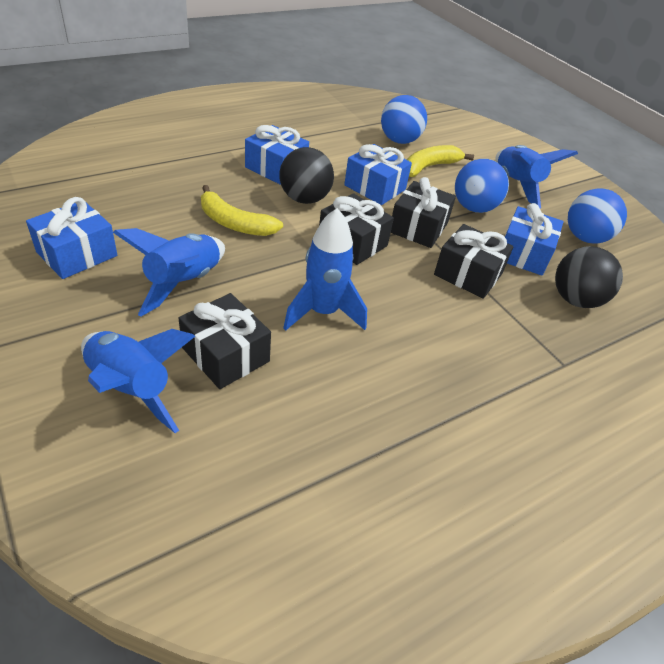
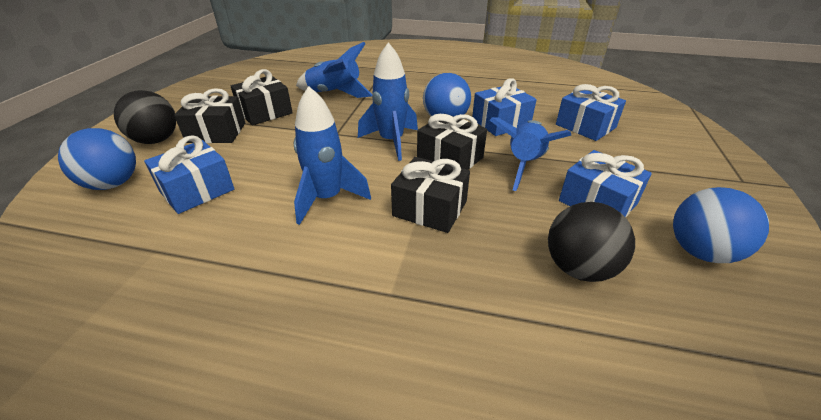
yellow banana: 2 -> 0

